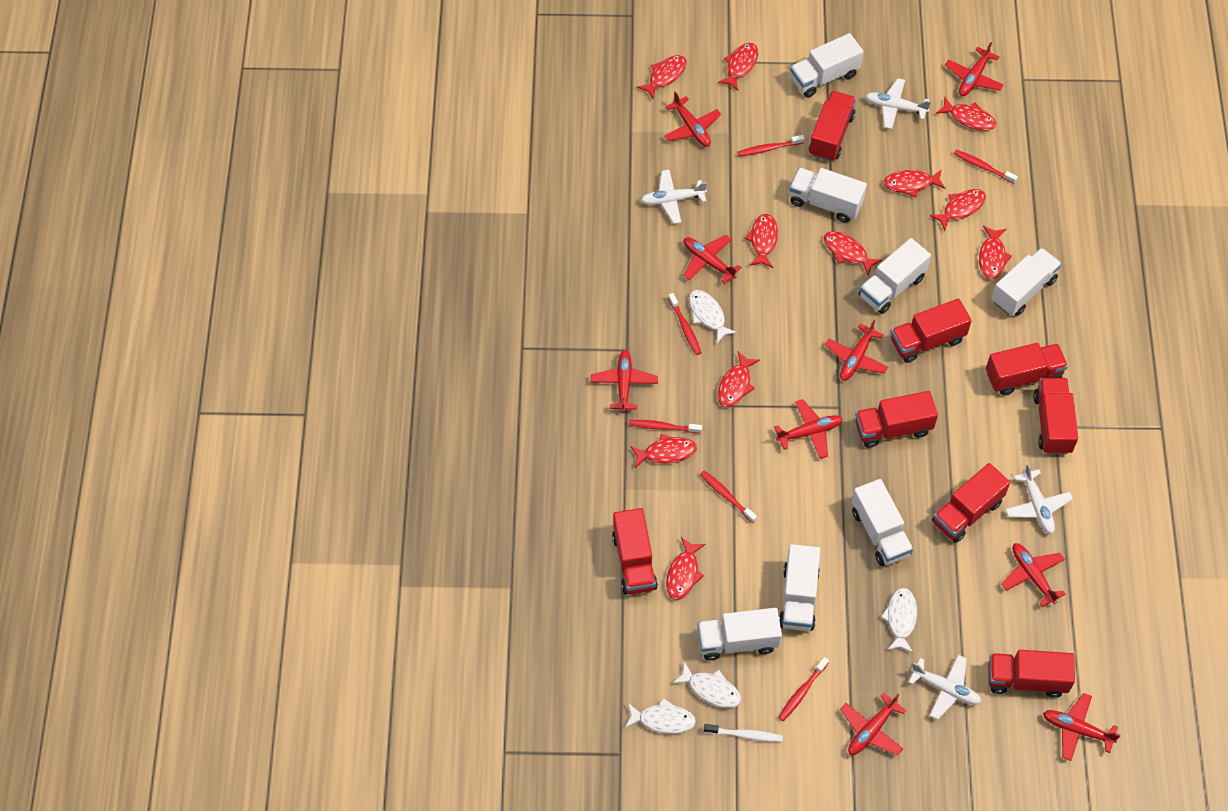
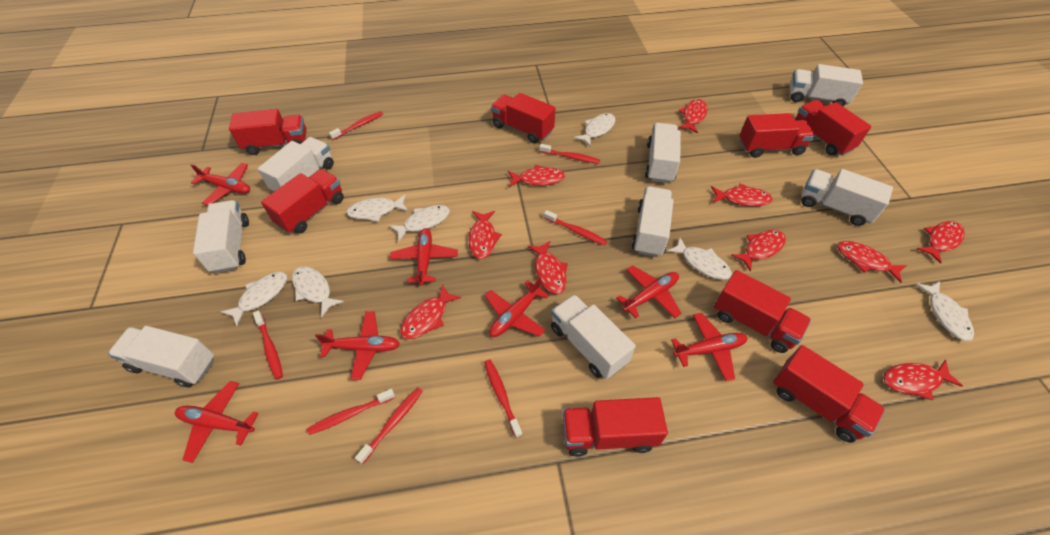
red fish: 11 -> 10
red plane: 9 -> 7
red toothbrush: 6 -> 7
white fish: 4 -> 7
white plane: 4 -> 0
white toothbrush: 1 -> 0
white truck: 7 -> 8

